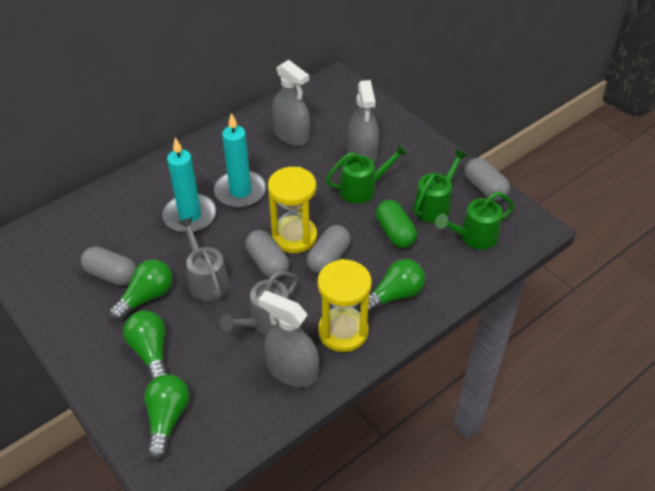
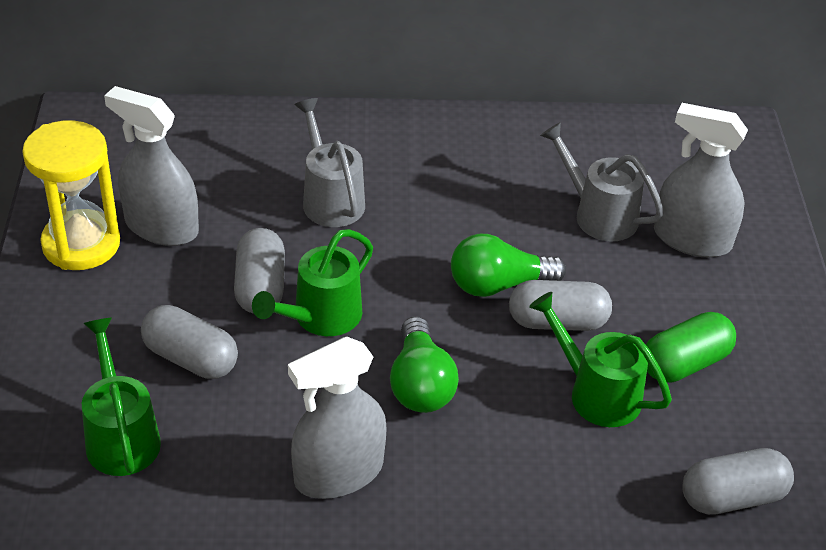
green light bulb: 4 -> 2
turquoise candle: 2 -> 0
yellow hourglass: 2 -> 1

